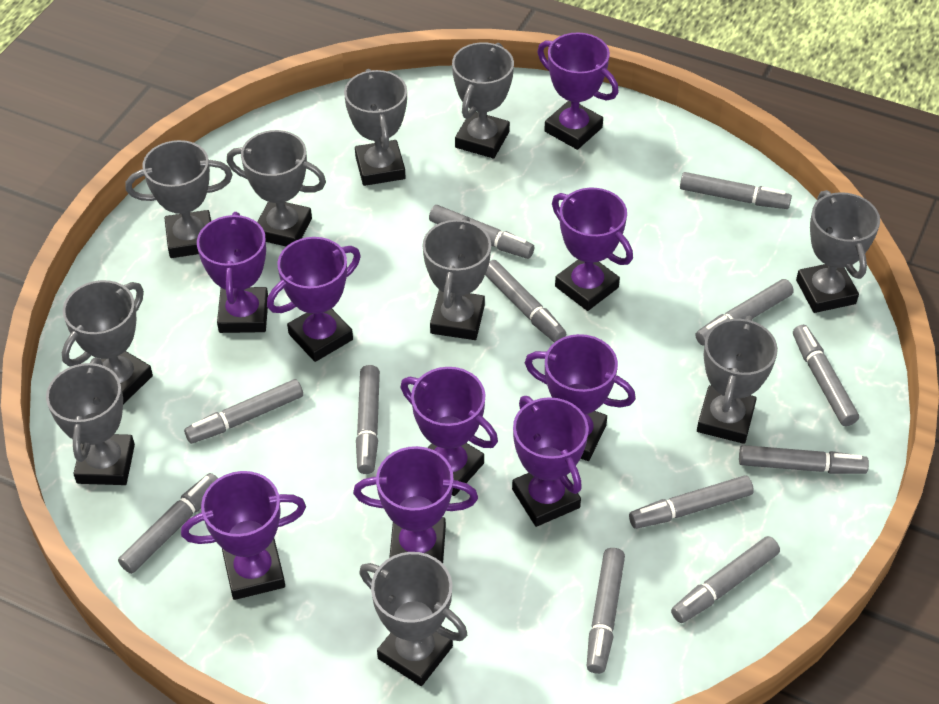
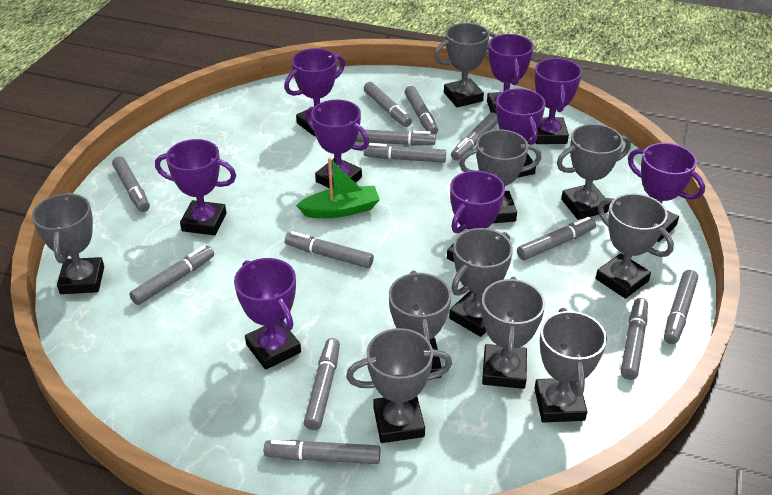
green boat: 0 -> 1
grey marker: 12 -> 13

